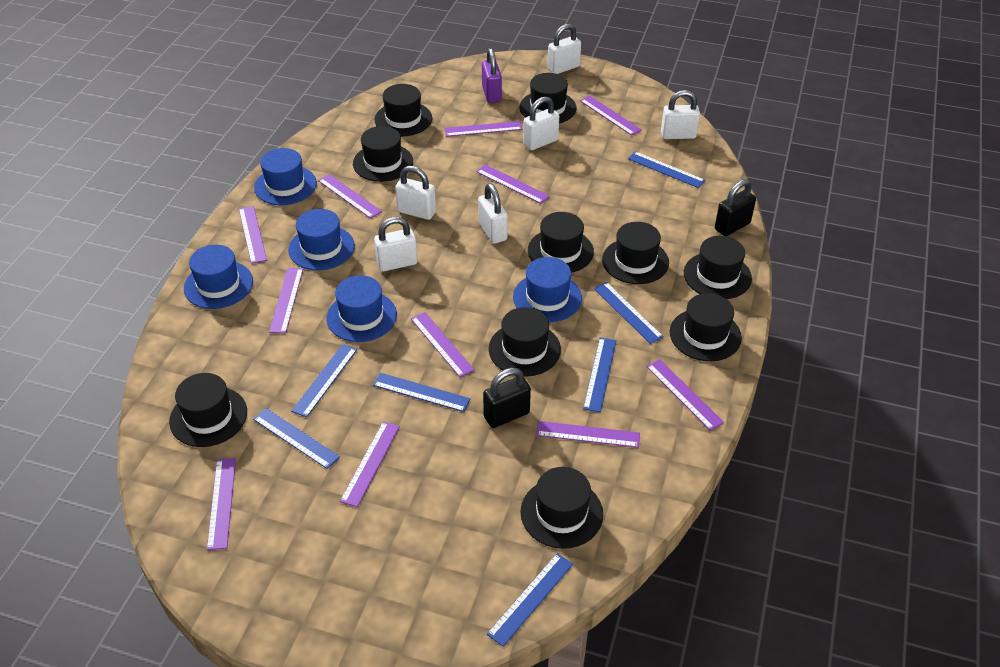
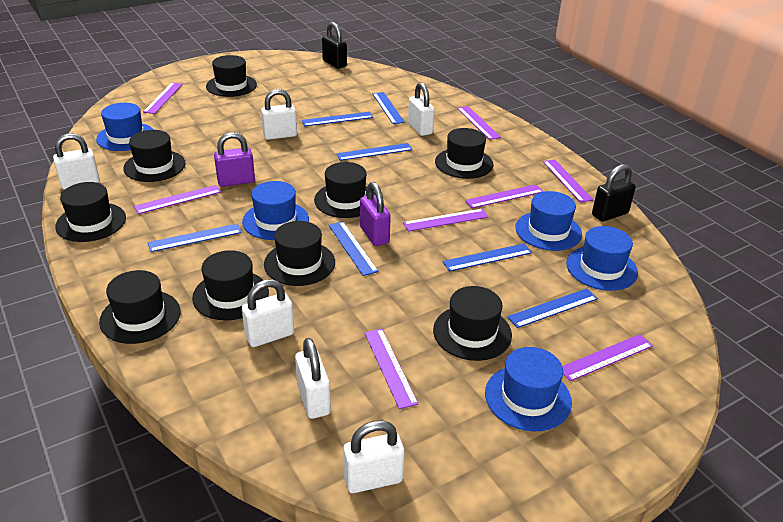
black hat: 10 -> 9
purple padlock: 1 -> 2
purple ruler: 11 -> 8

